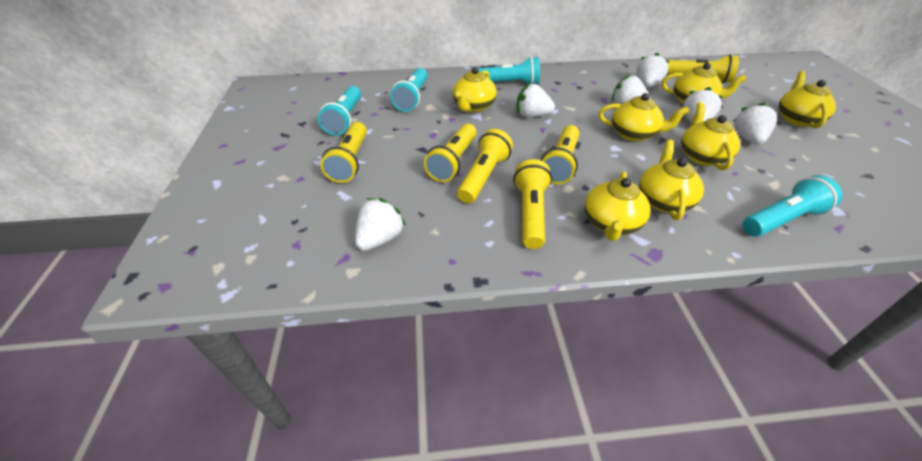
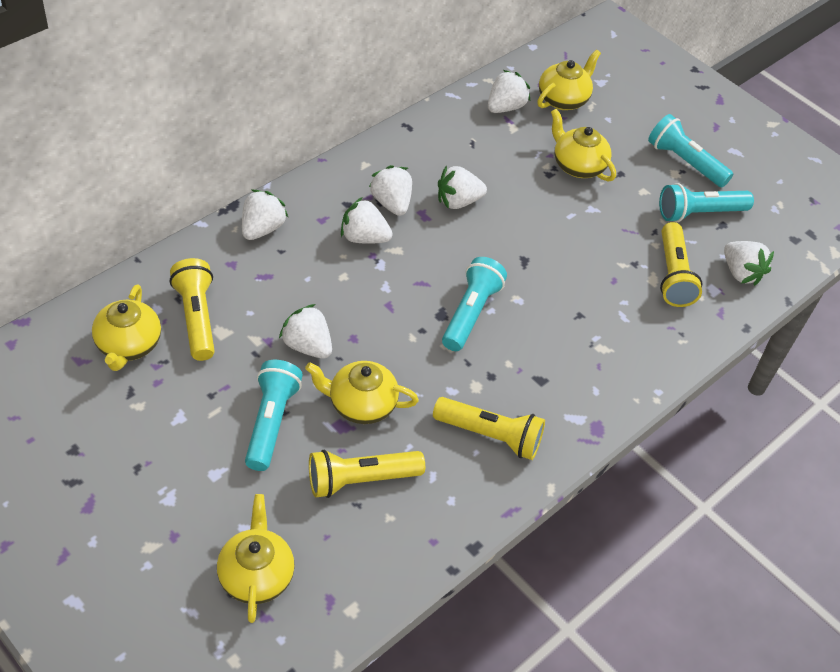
white strawberry: 6 -> 7
yellow flashlight: 6 -> 4
yellow teapot: 7 -> 5

